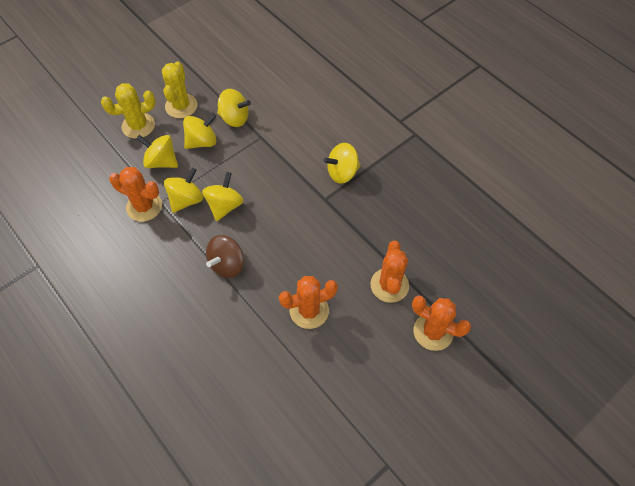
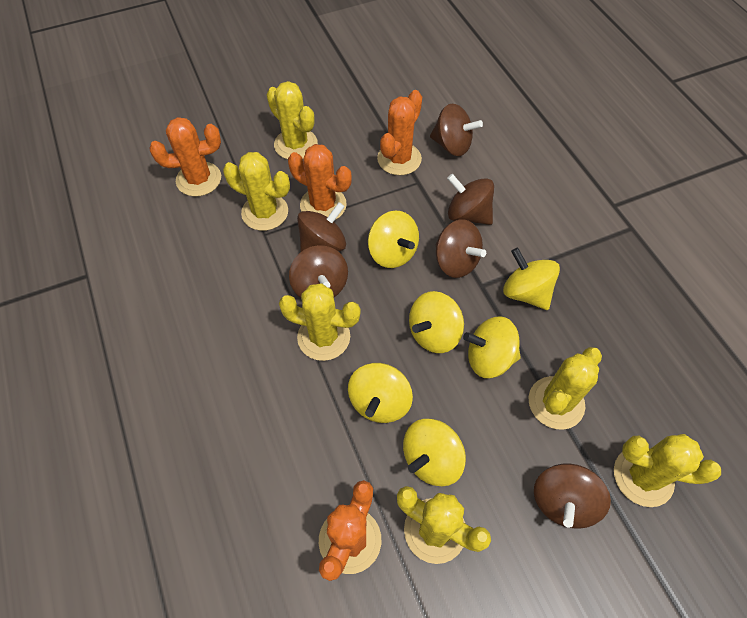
brown spinning top: 1 -> 6
yellow cactus: 2 -> 6

